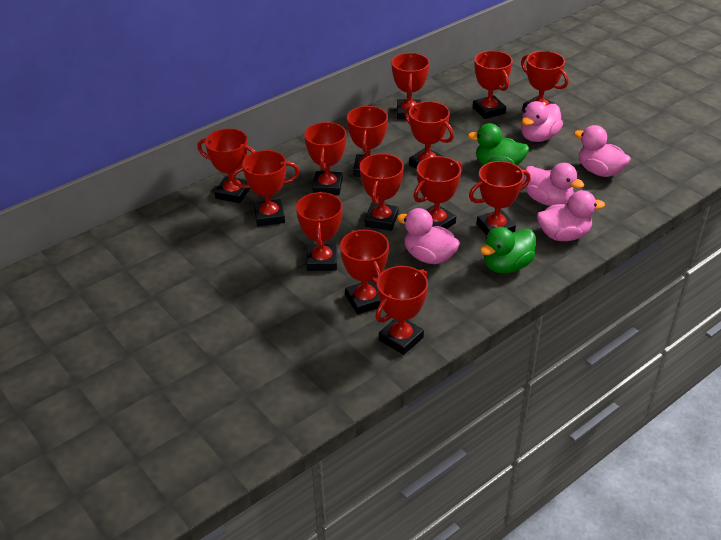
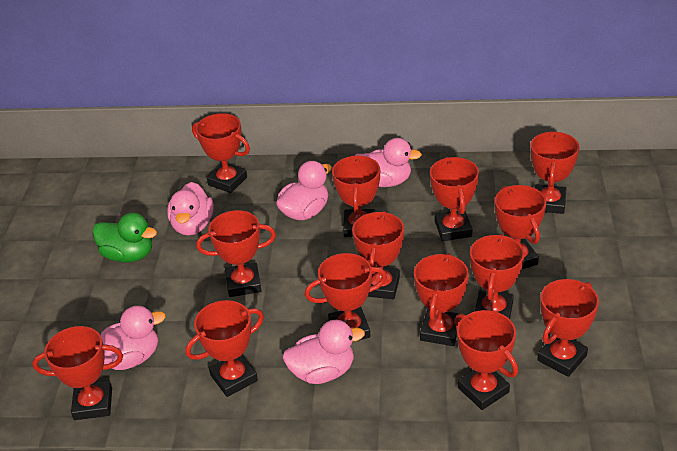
green duck: 2 -> 1

